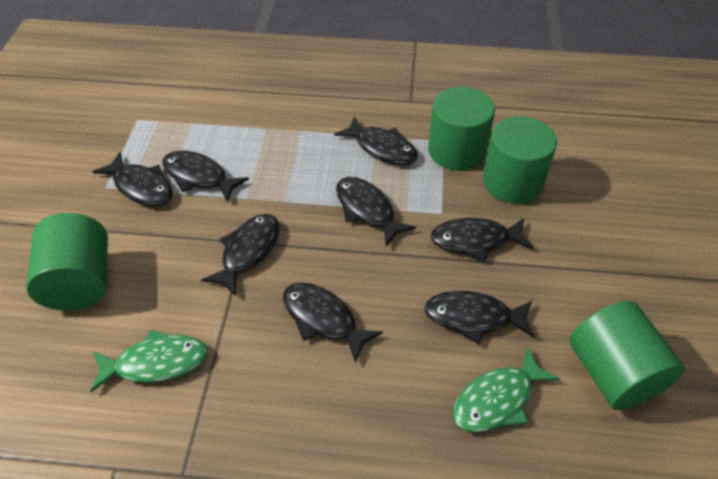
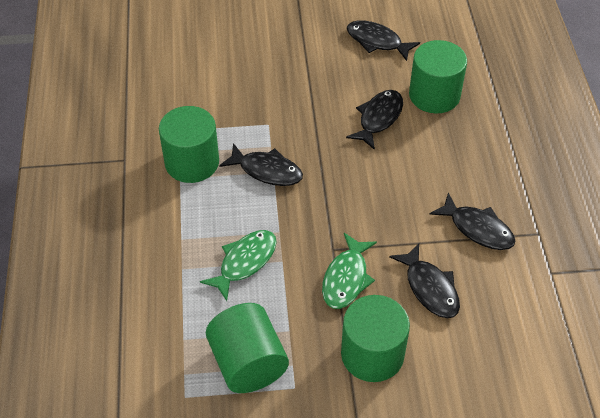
black fish: 8 -> 5

